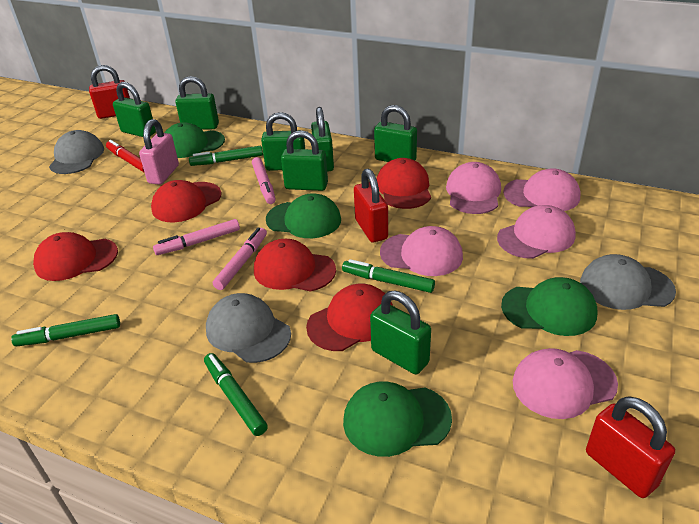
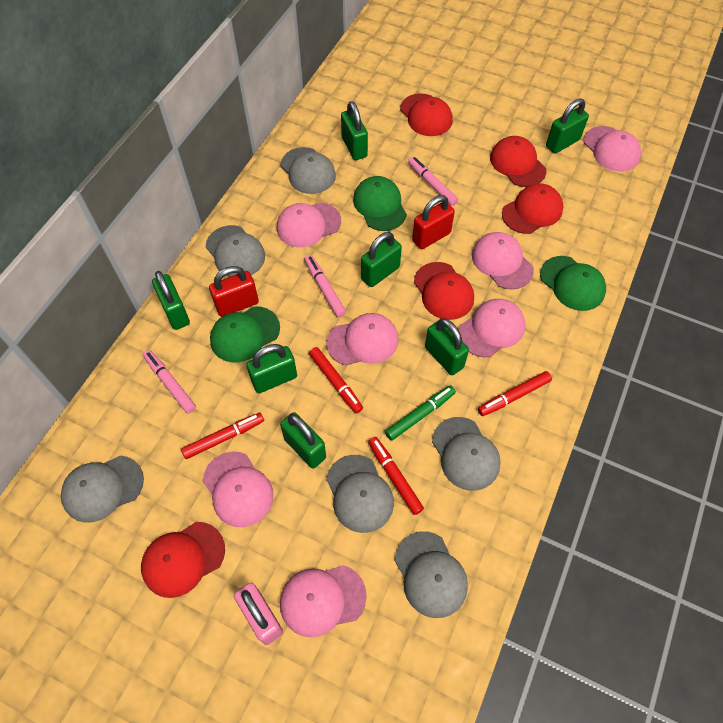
green cap: 4 -> 3
green marker: 4 -> 1
grey cap: 3 -> 6
pink cap: 5 -> 7
red marker: 1 -> 4
red padlock: 3 -> 2

